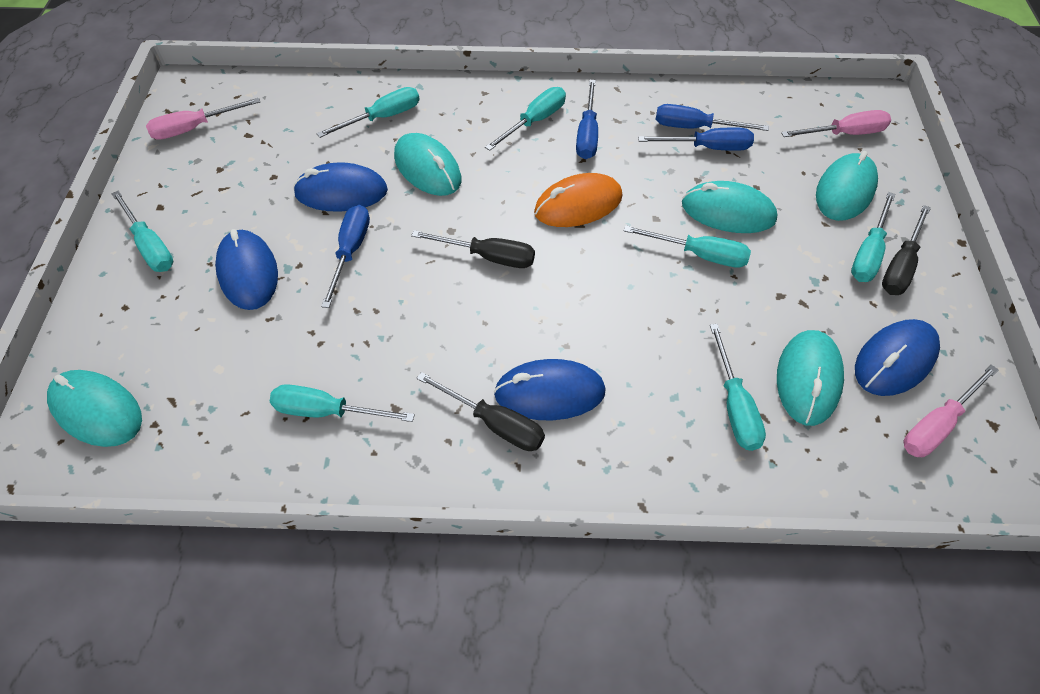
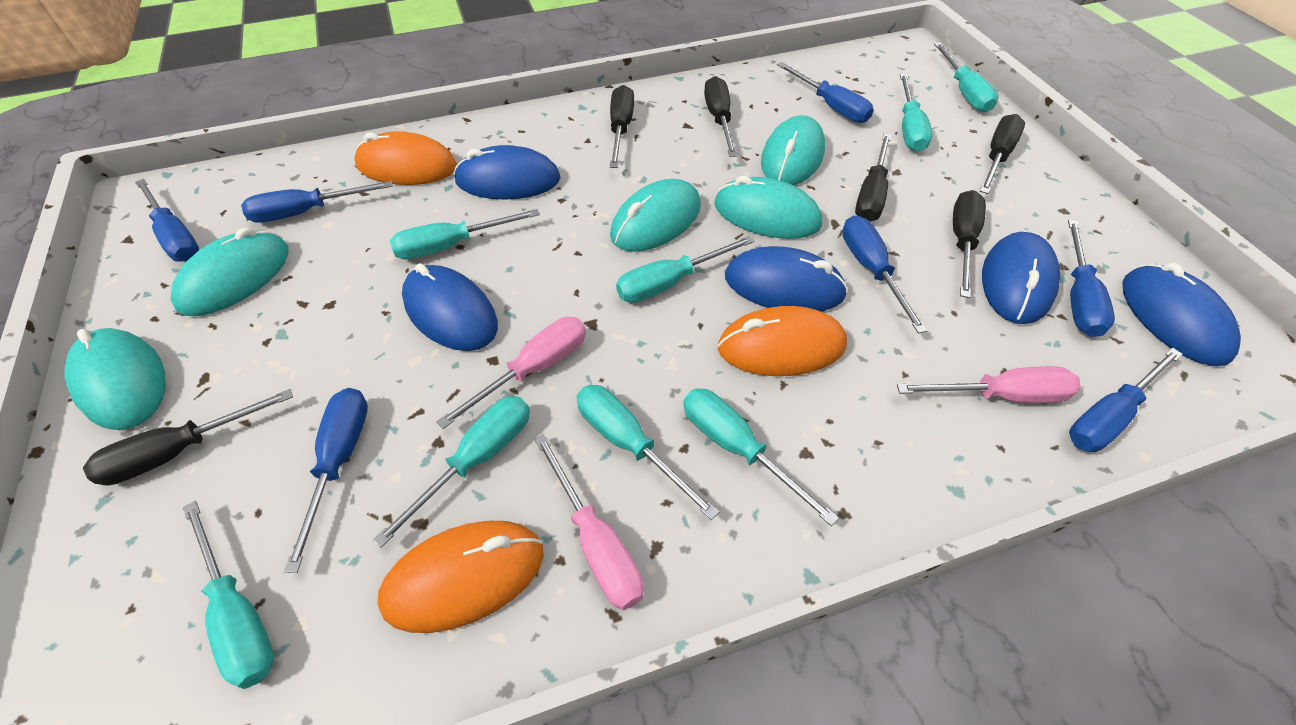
black screwdriver: 3 -> 6
blue mouse: 4 -> 5
blue screwdriver: 4 -> 7
orange mouse: 1 -> 3
turquoise screwdriver: 7 -> 8

